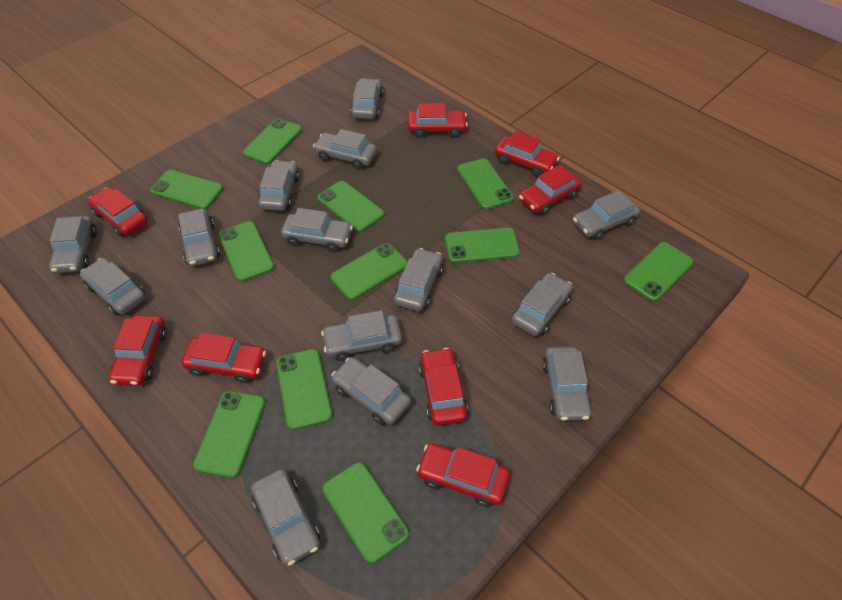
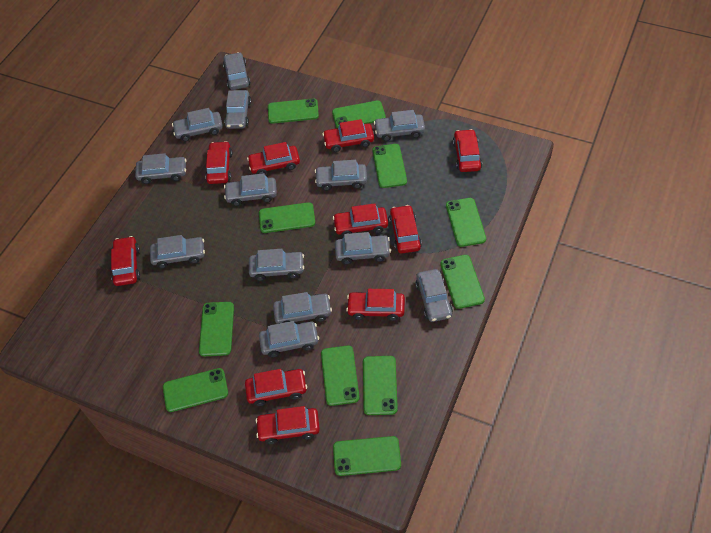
grey car: 14 -> 13
red car: 8 -> 10

